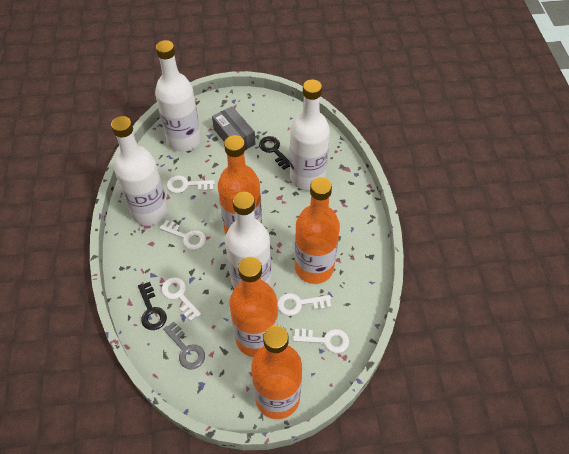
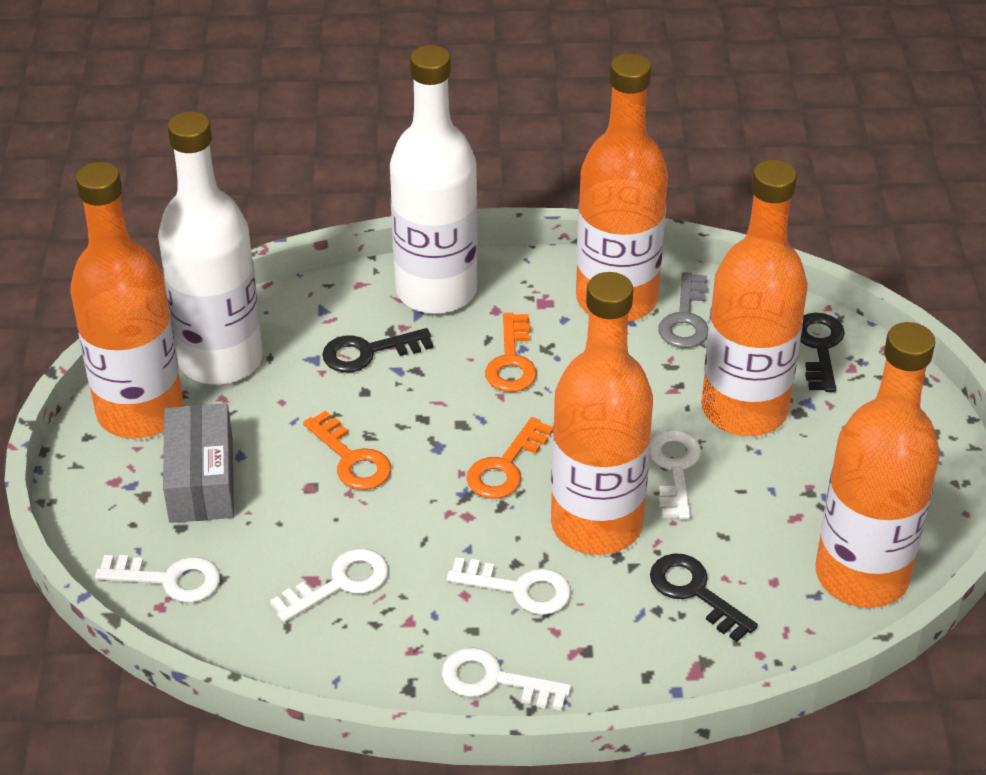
black key: 2 -> 3
orange bottle: 4 -> 5
orange key: 0 -> 3
white bottle: 4 -> 2

